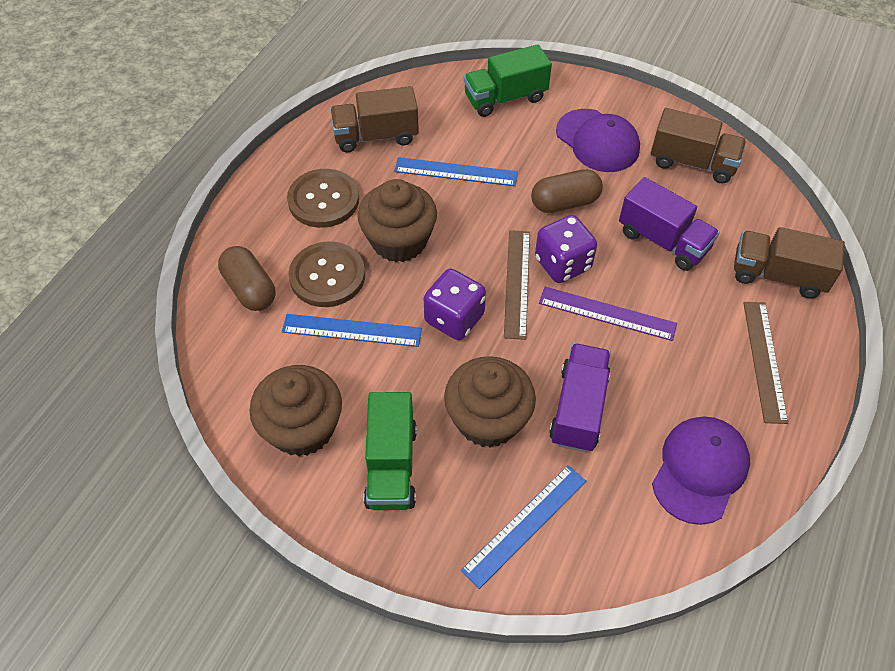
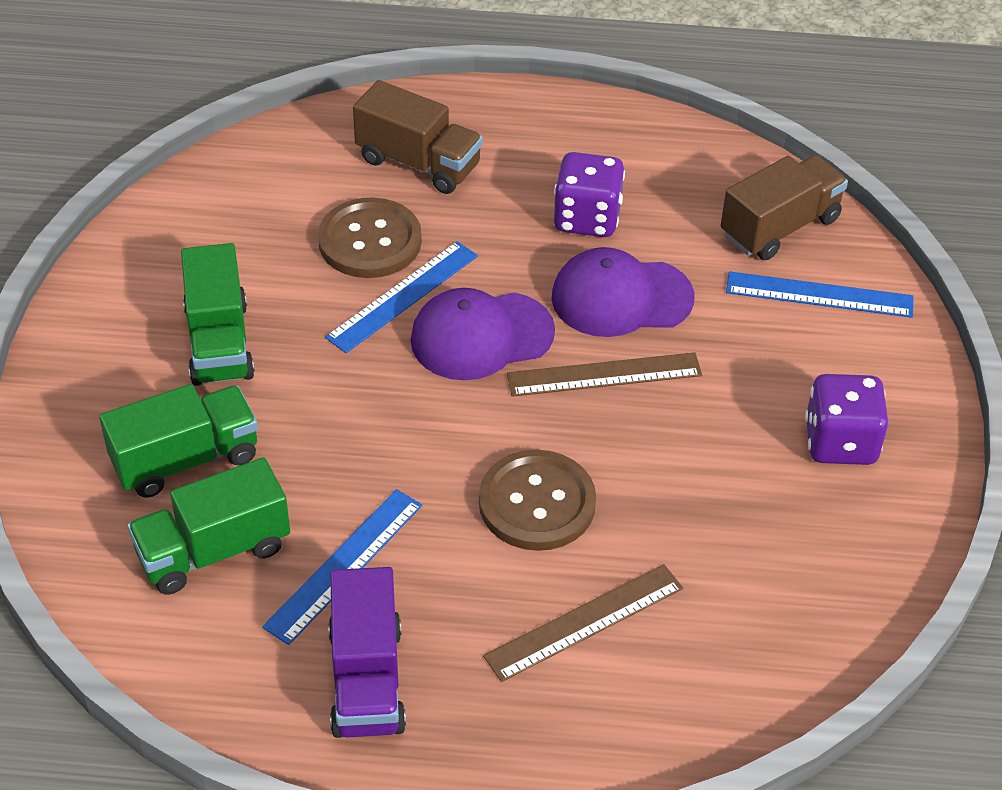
brown capsule: 2 -> 0
brown cupcake: 3 -> 0
brown truck: 3 -> 2
green truck: 2 -> 3
purple ruler: 1 -> 0
purple truck: 2 -> 1

